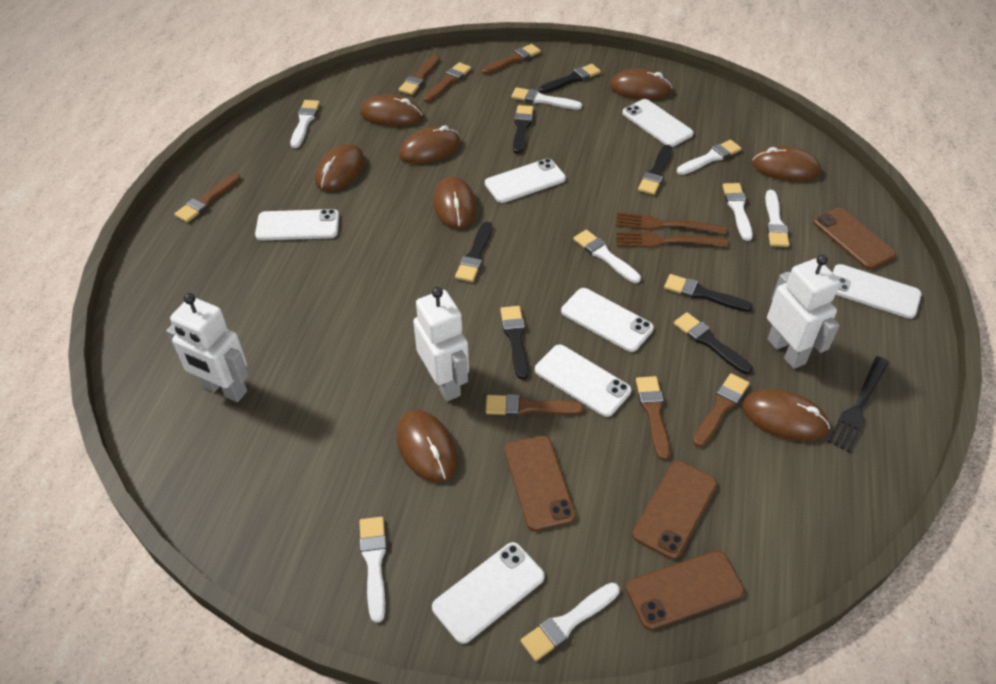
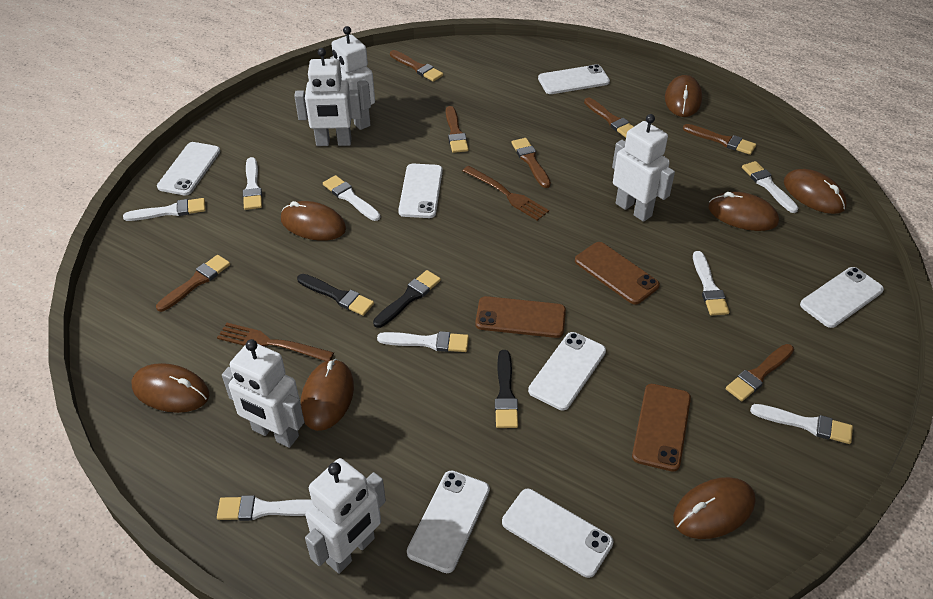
black brush: 7 -> 3
black fork: 1 -> 0
brown mouse: 8 -> 7
brown phone: 4 -> 3
white robot: 3 -> 5

